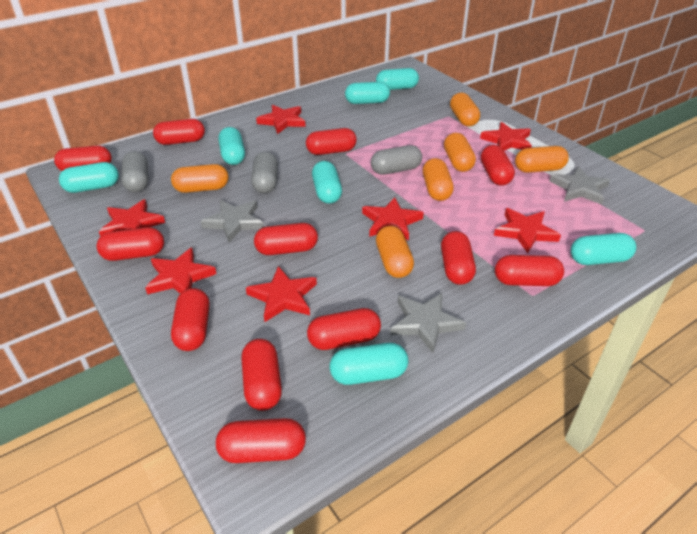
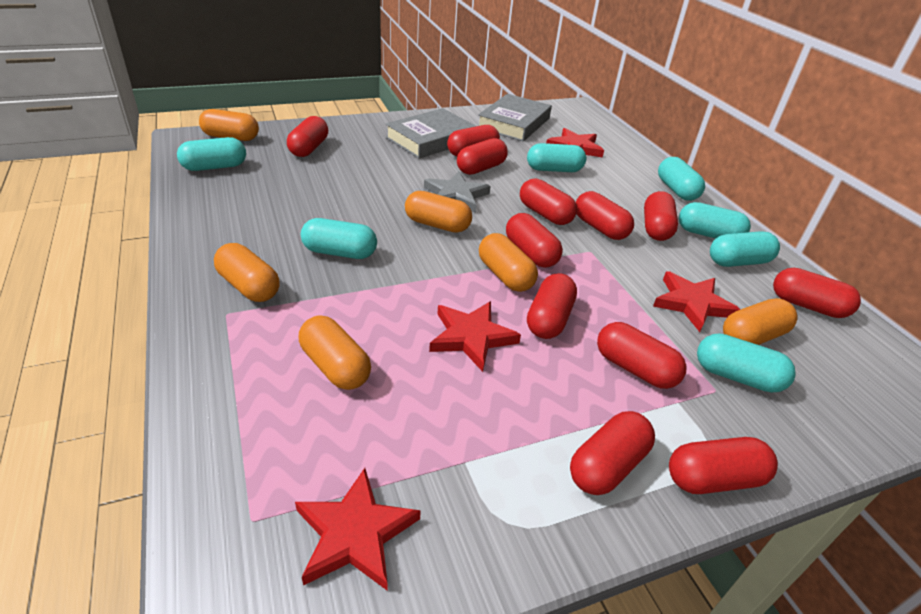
grey book: 0 -> 2
grey capsule: 3 -> 0
grey star: 3 -> 1
red star: 7 -> 4

